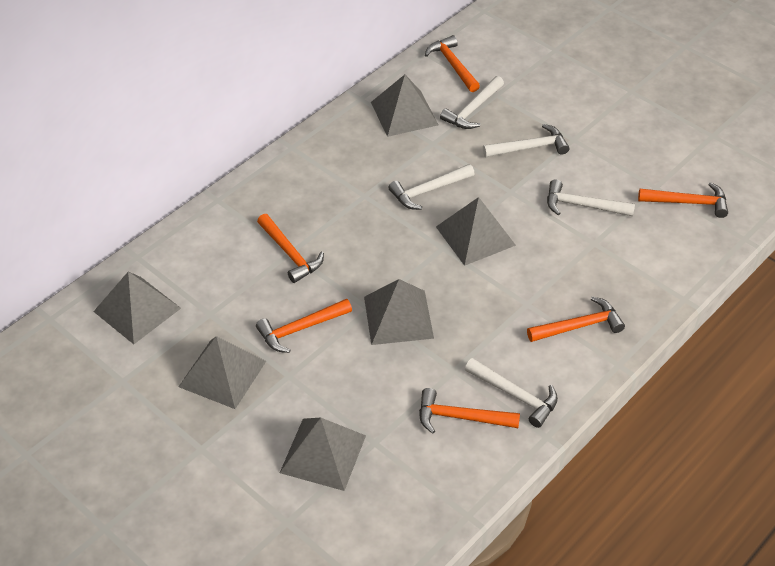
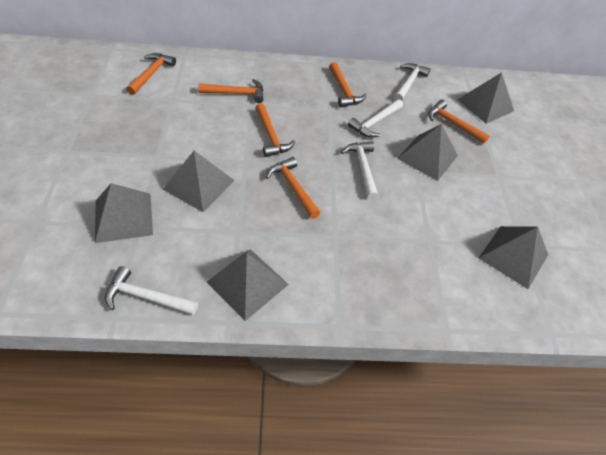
white hammer: 5 -> 4

